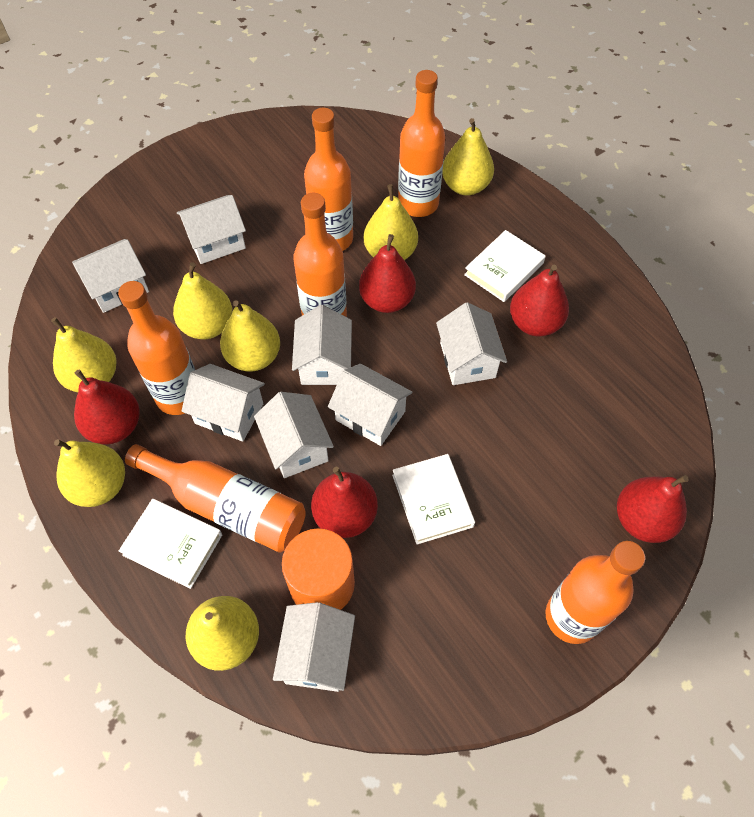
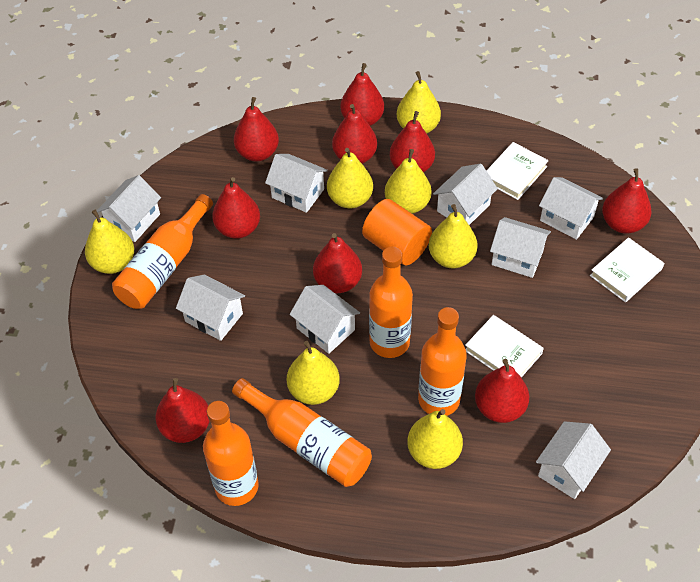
orange bottle: 6 -> 5
red pear: 5 -> 9

